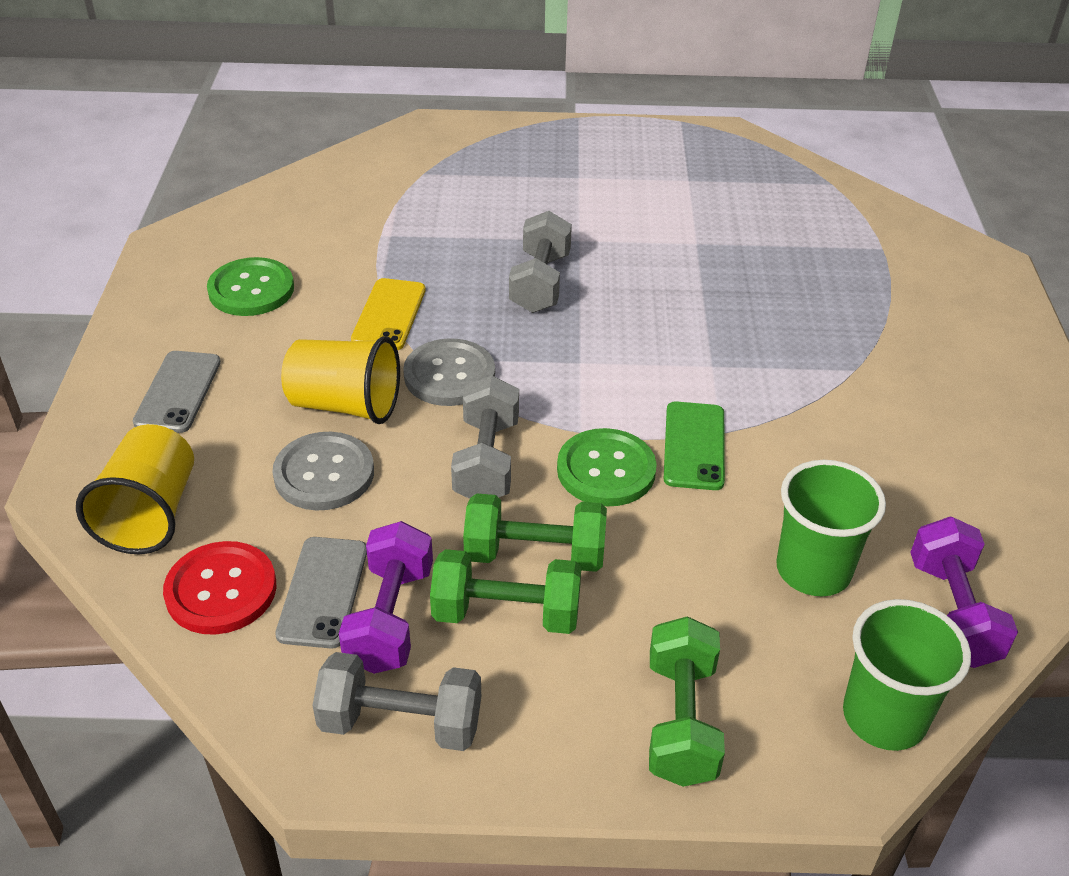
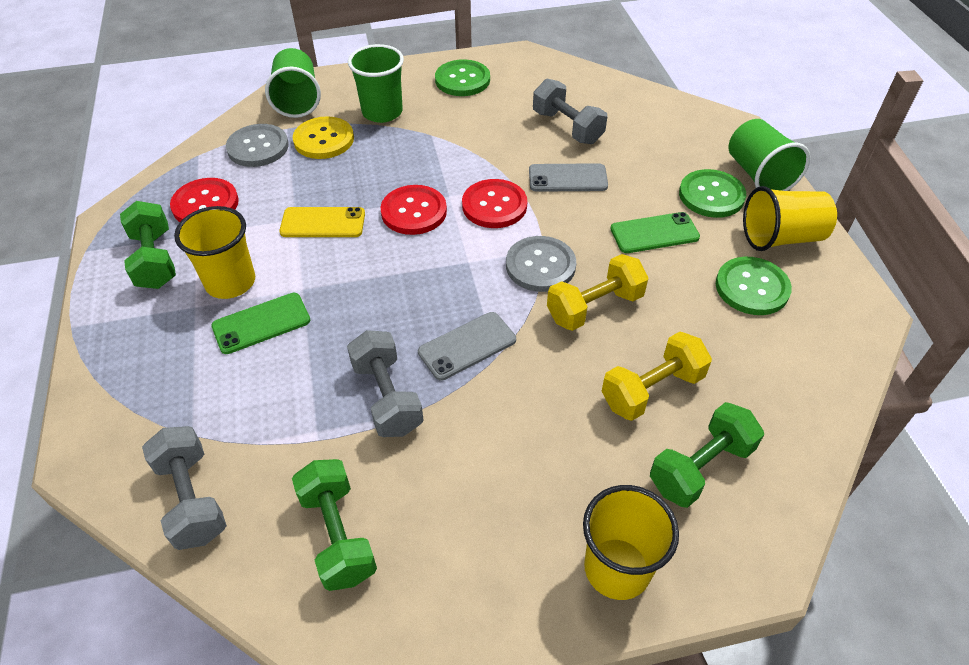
green button: 2 -> 3
green cup: 2 -> 3
green phone: 1 -> 2
purple dumbbell: 2 -> 0
red button: 1 -> 3
yellow button: 0 -> 1
yellow cup: 2 -> 3
yellow dumbbell: 0 -> 2

